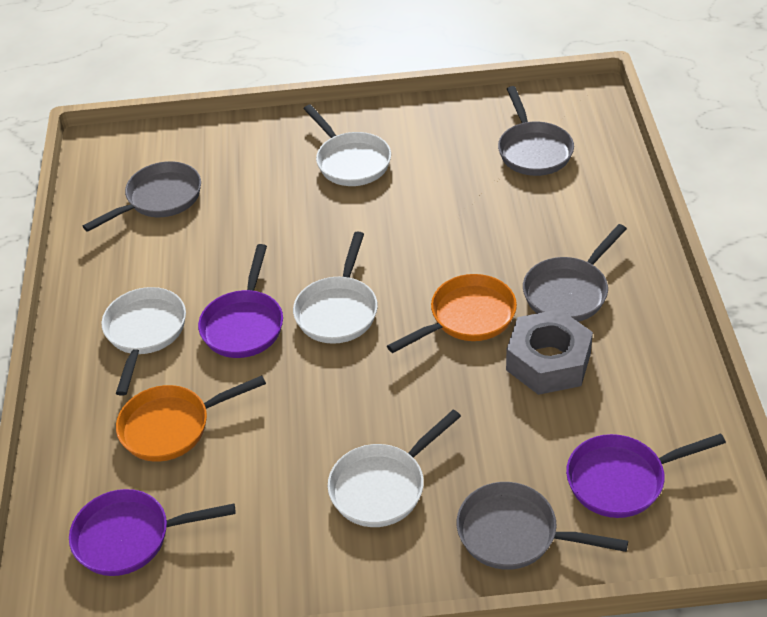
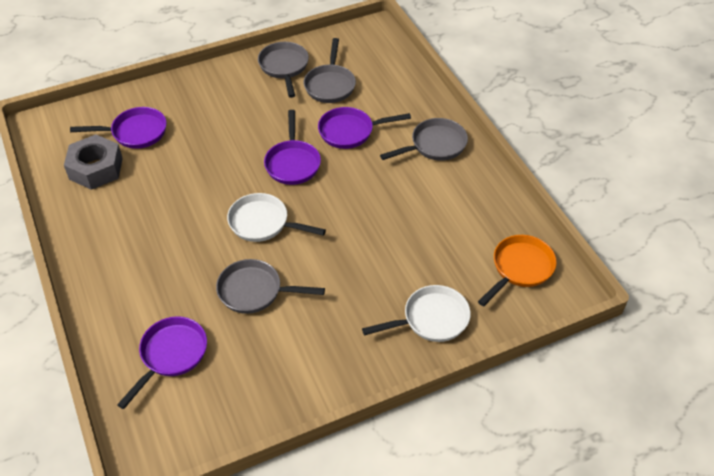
orange pan: 2 -> 1
purple pan: 3 -> 4
white pan: 4 -> 2

